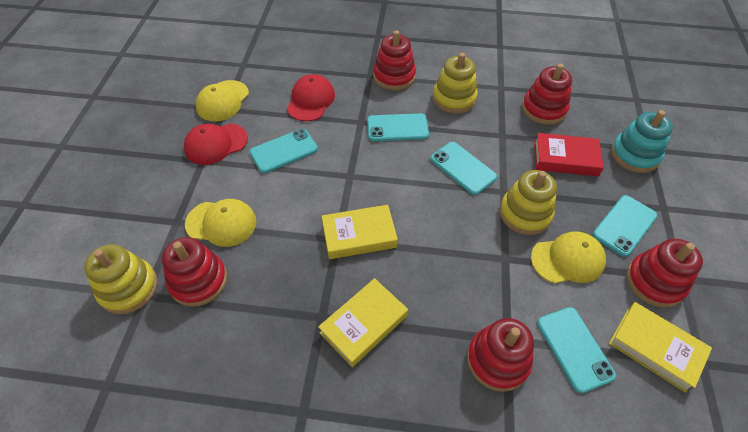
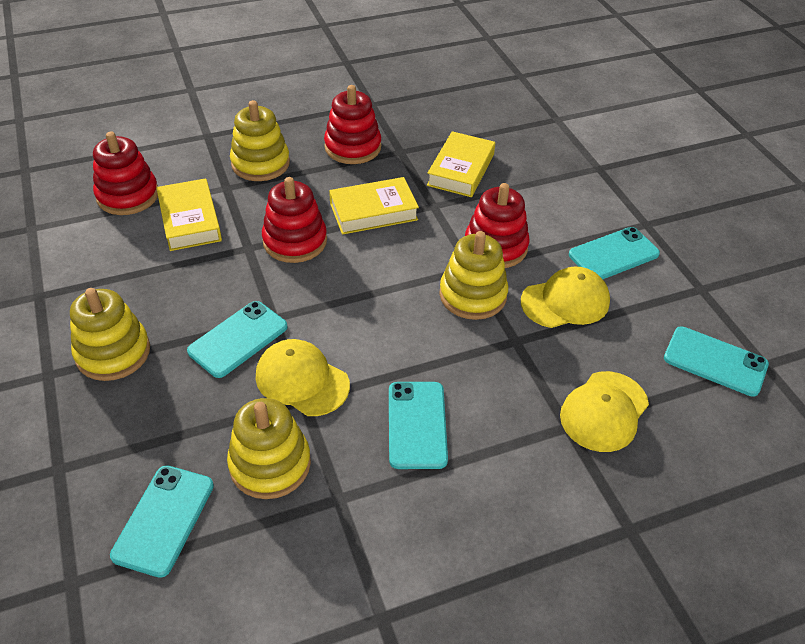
red book: 1 -> 0
red cap: 2 -> 0
red stacking toy: 5 -> 4
turquoise stacking toy: 1 -> 0
yellow stacking toy: 3 -> 4

